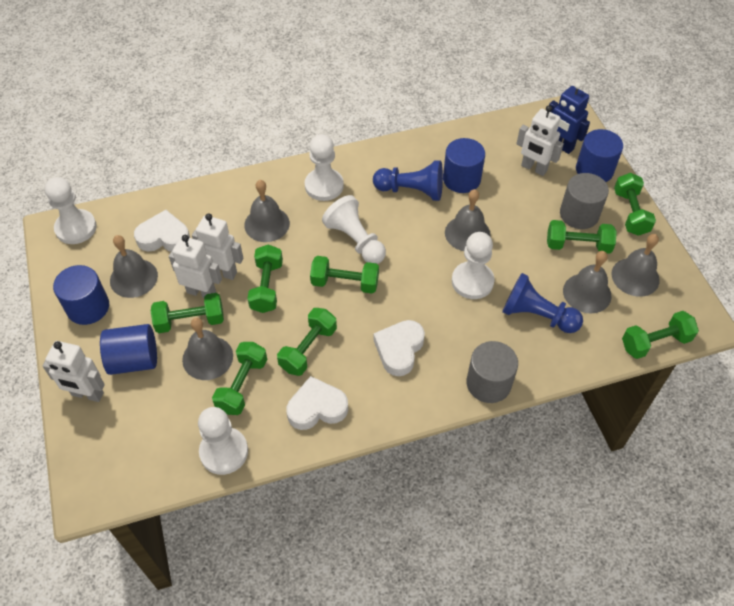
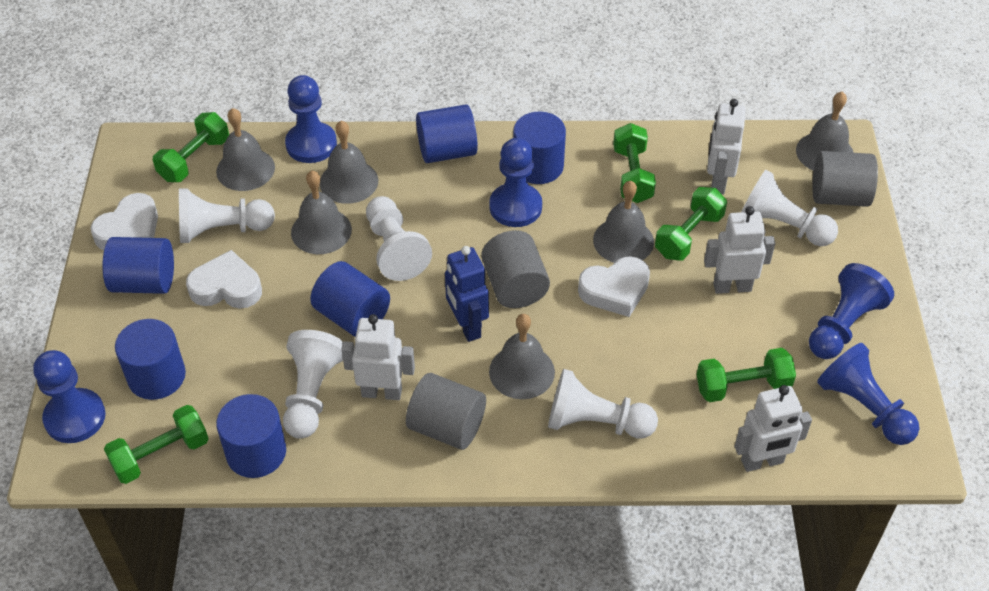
blue cylinder: 4 -> 6
blue pawn: 2 -> 5
green dumbbell: 8 -> 5
grey cylinder: 2 -> 3

